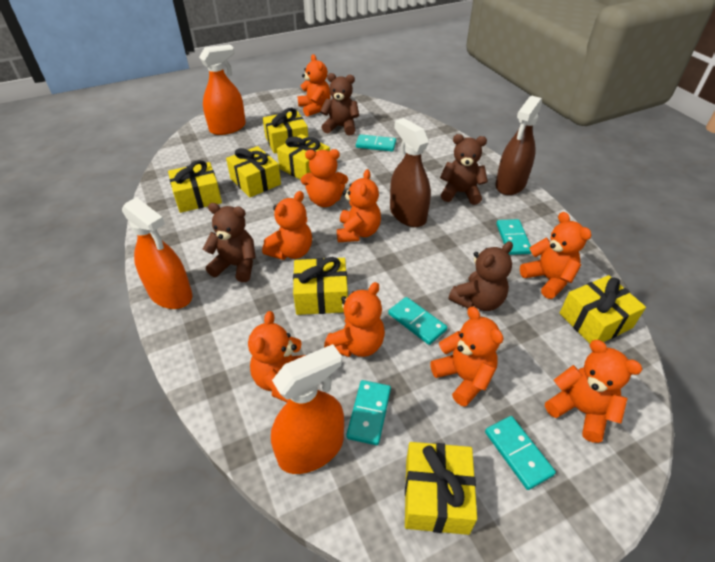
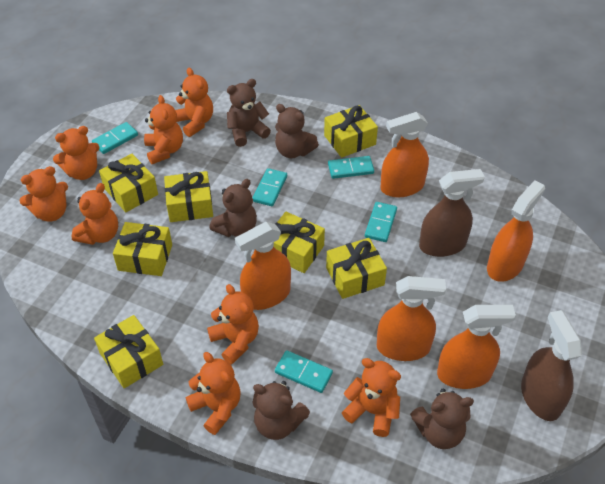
brown teddy bear: 4 -> 5
orange spray bottle: 3 -> 5
orange teddy bear: 9 -> 8

